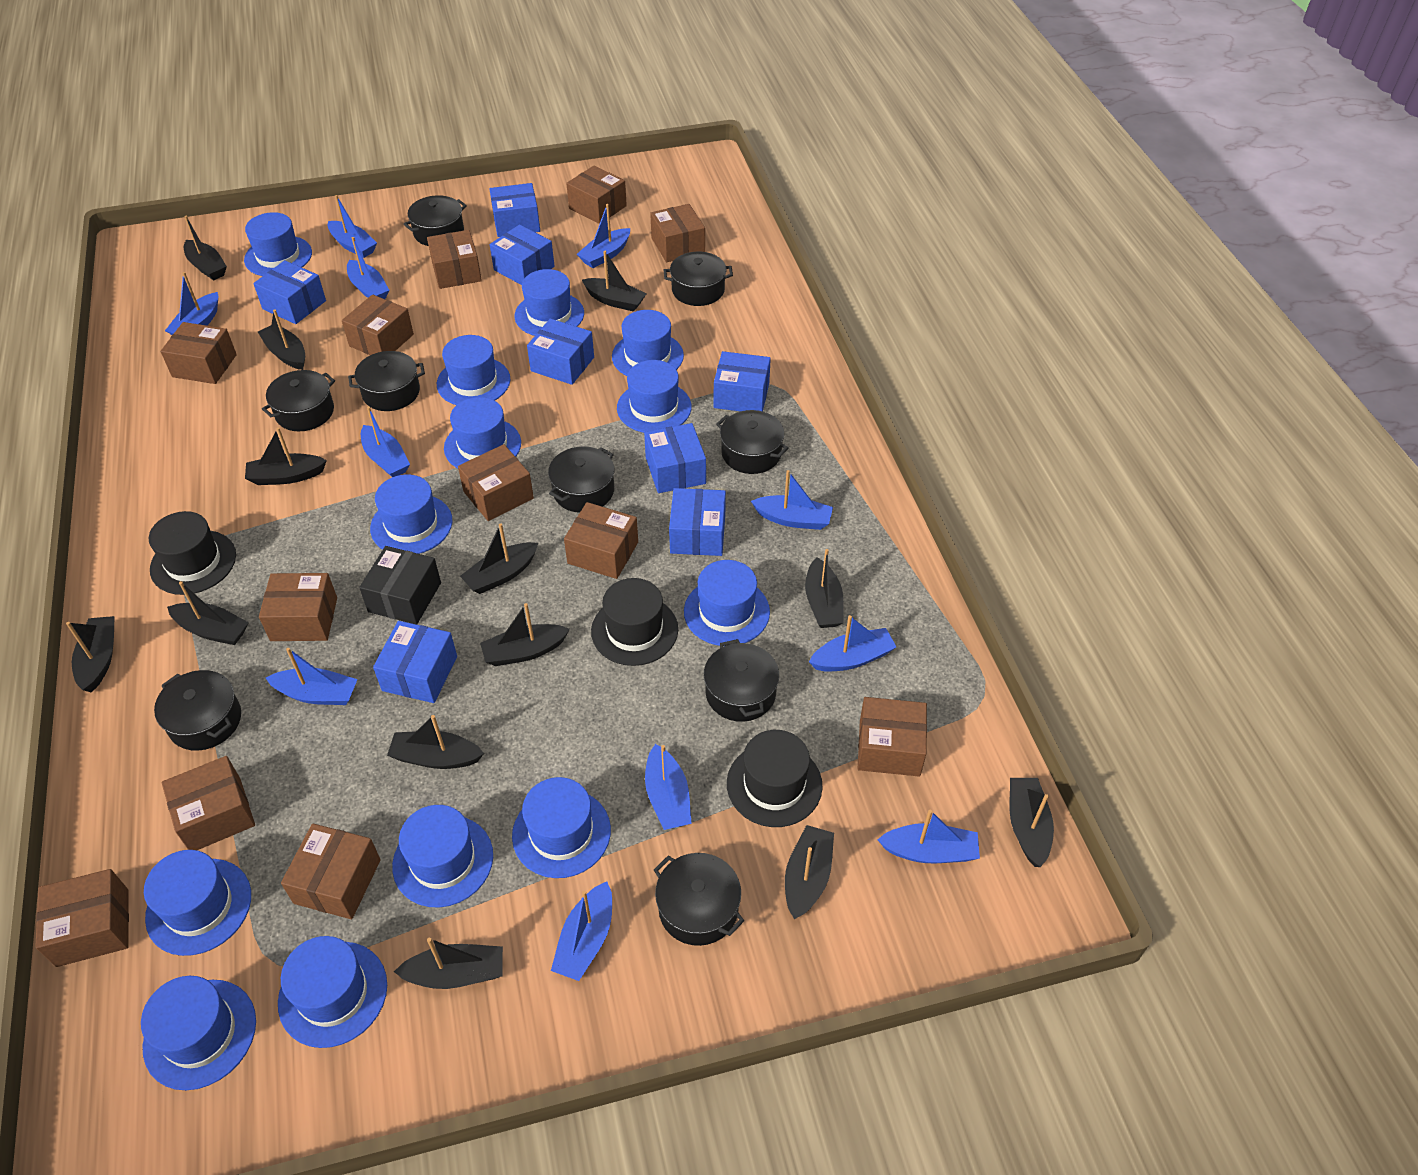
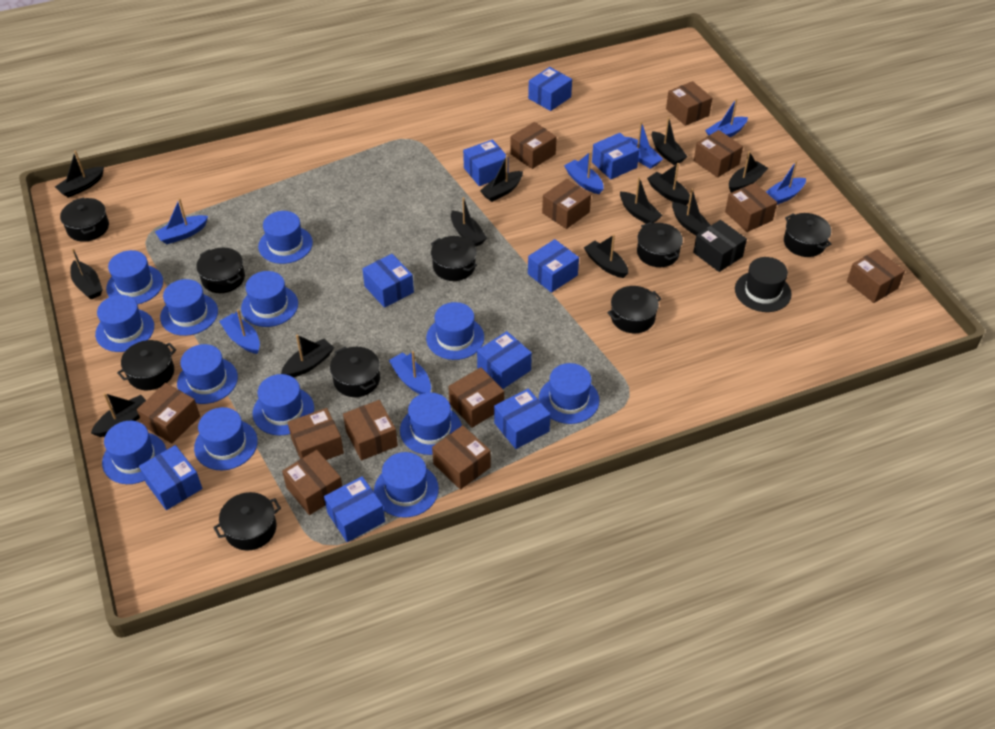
black boat: 13 -> 12
black hat: 3 -> 1
blue boat: 11 -> 7
blue box: 8 -> 9

